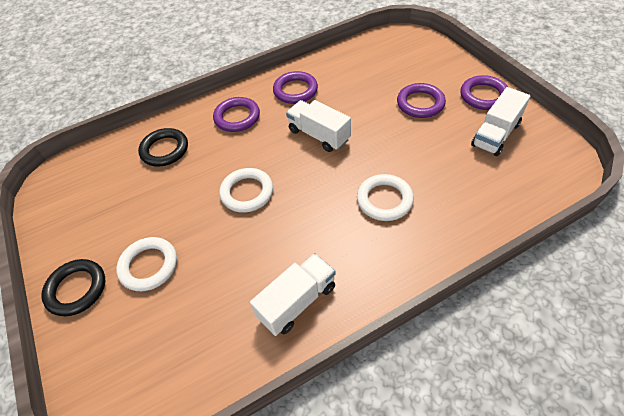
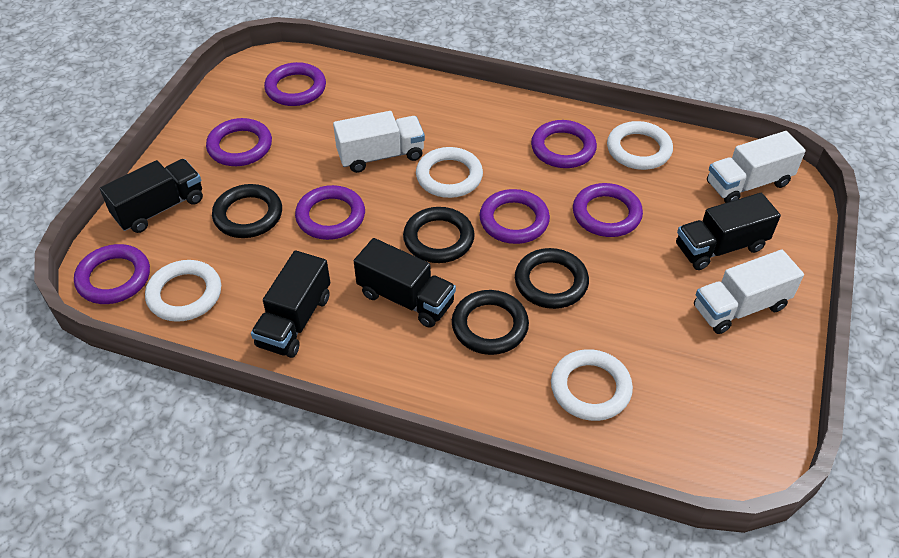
black ring: 2 -> 4
black truck: 0 -> 4
purple ring: 4 -> 7
white ring: 3 -> 4

